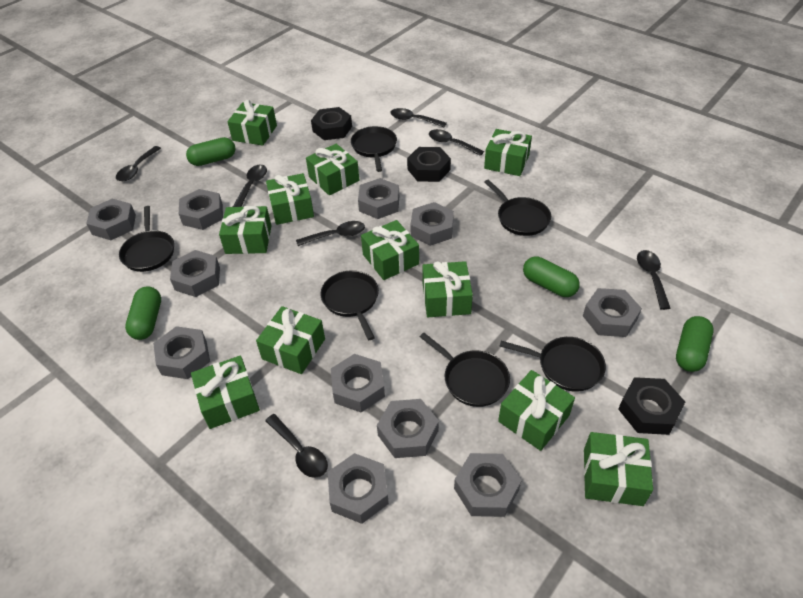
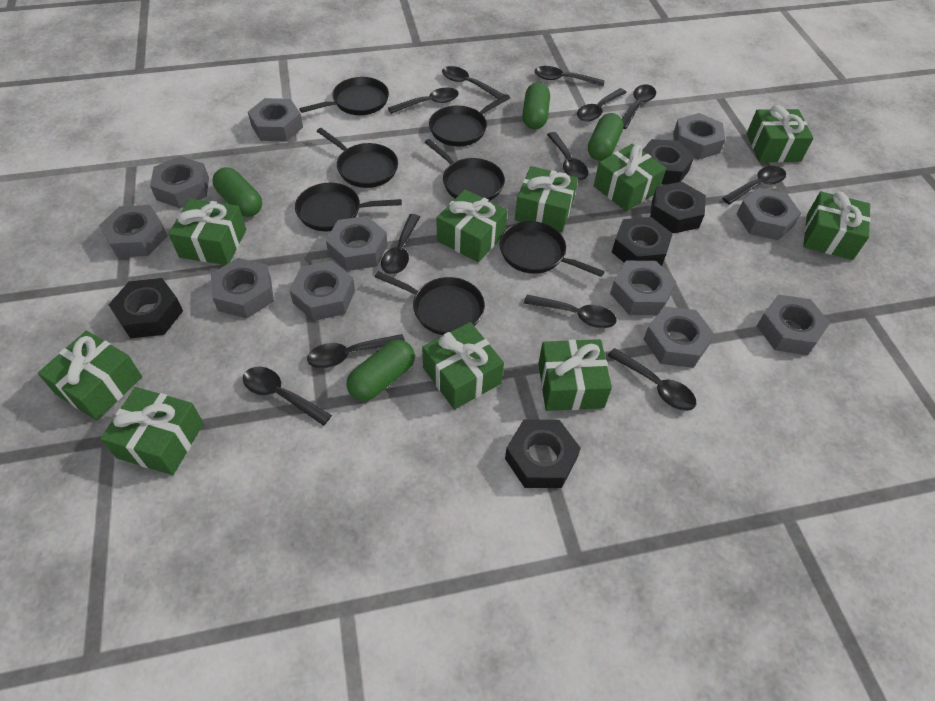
black nut: 3 -> 5
black pan: 6 -> 7
black spoon: 7 -> 12
green gift: 11 -> 10

